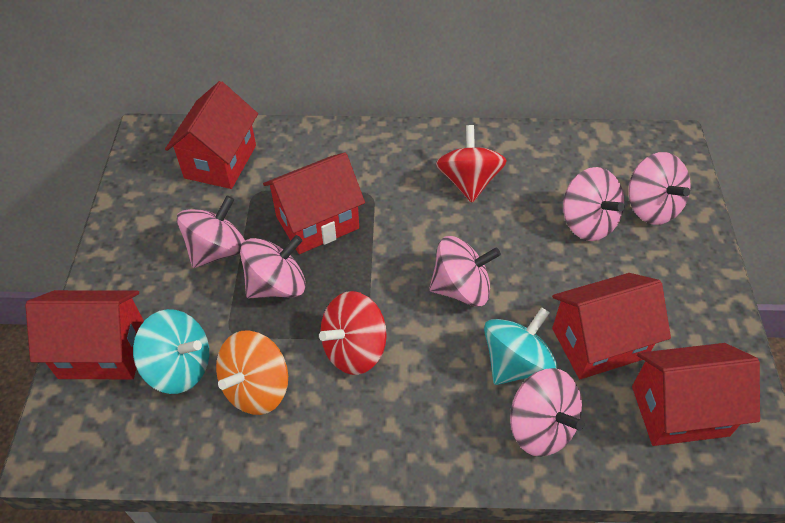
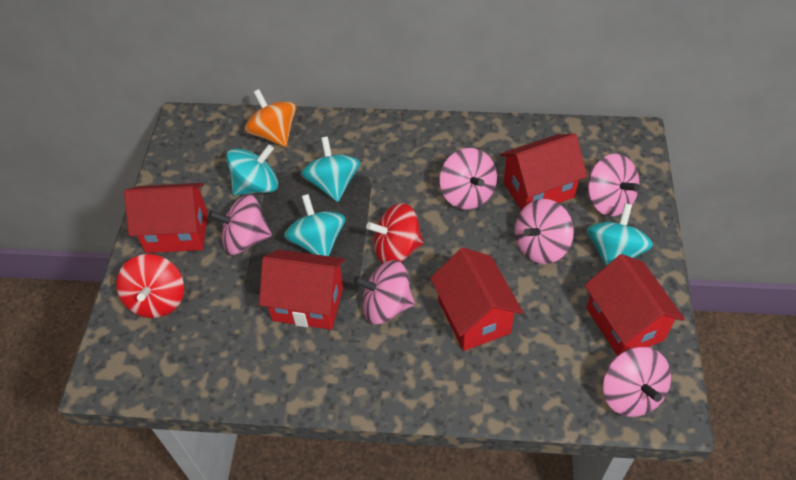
turquoise spinning top: 2 -> 4

